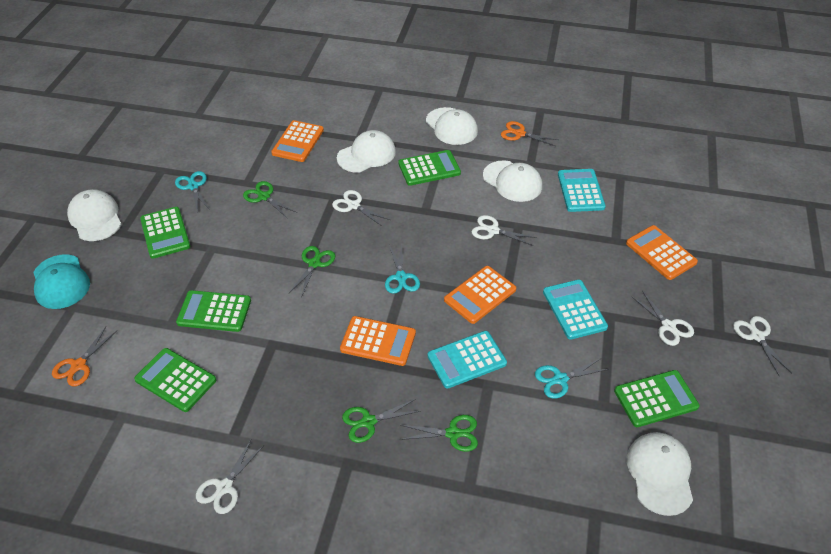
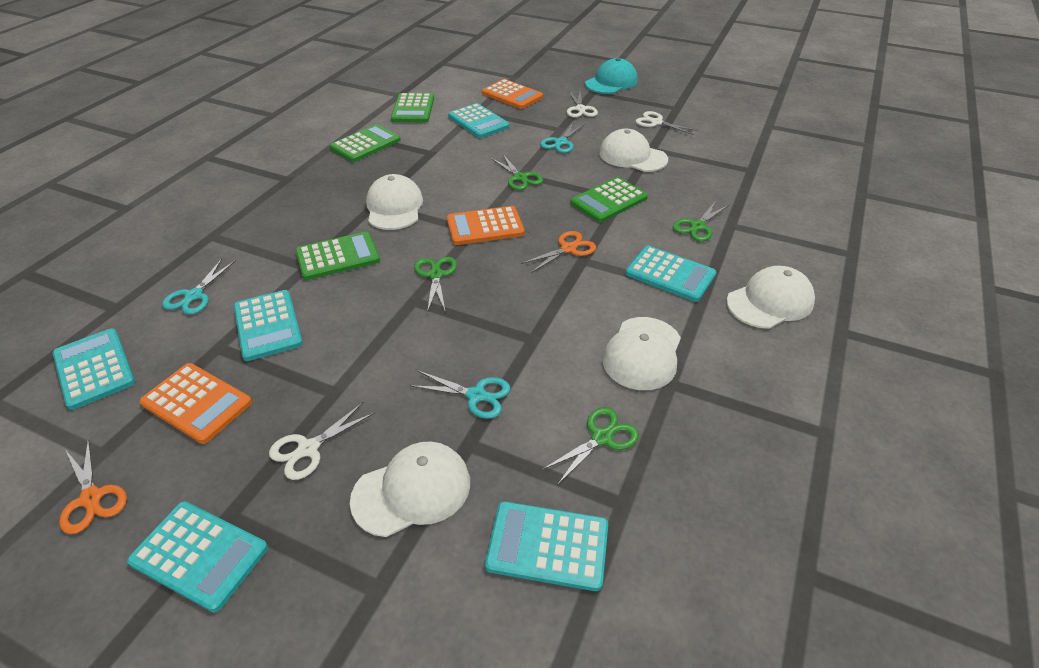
green calculator: 5 -> 4
orange calculator: 4 -> 3
turquoise calculator: 3 -> 6
white scissors: 5 -> 3

